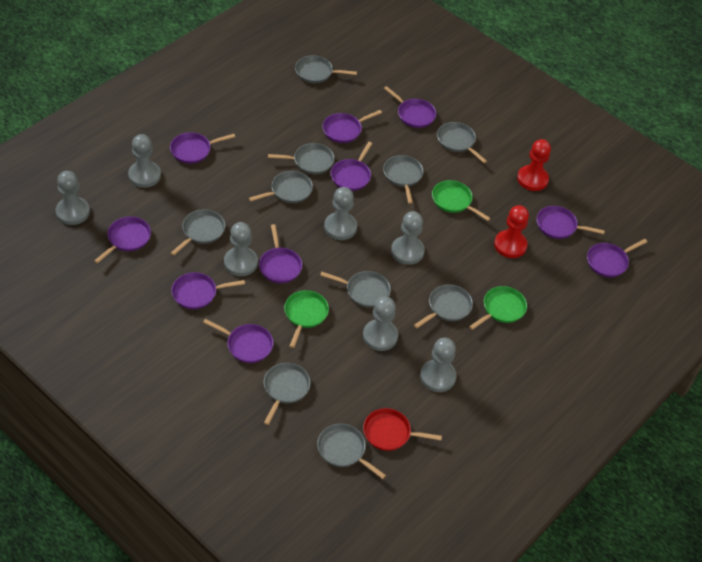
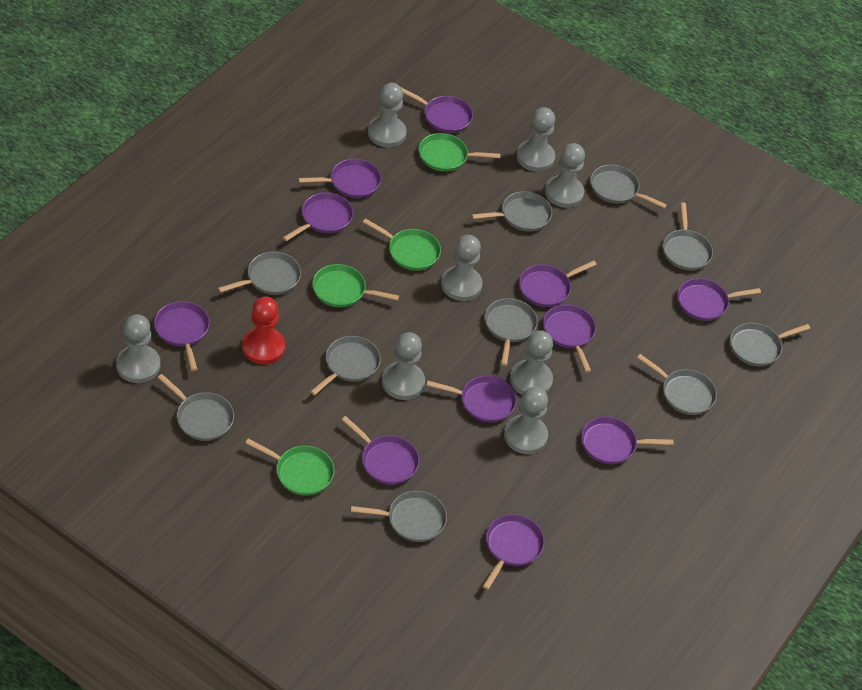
green pan: 3 -> 4
grey pawn: 7 -> 8
purple pan: 10 -> 11
red pan: 1 -> 0
red pawn: 2 -> 1

